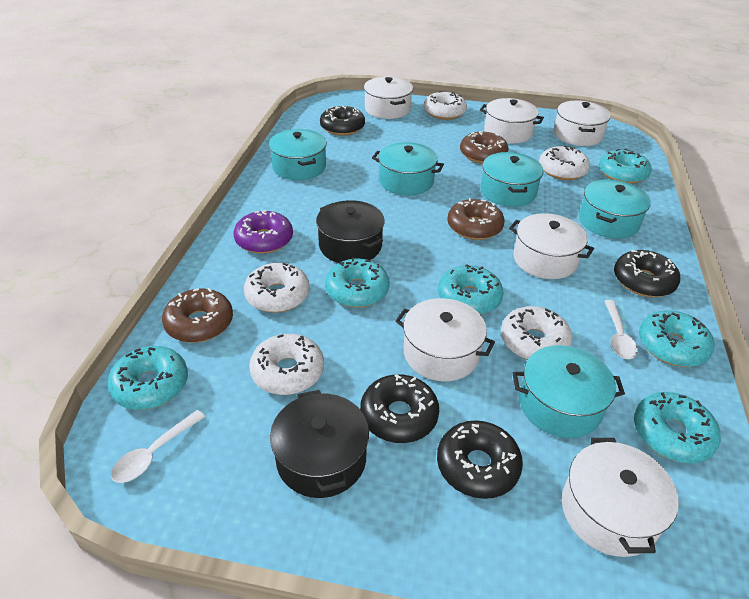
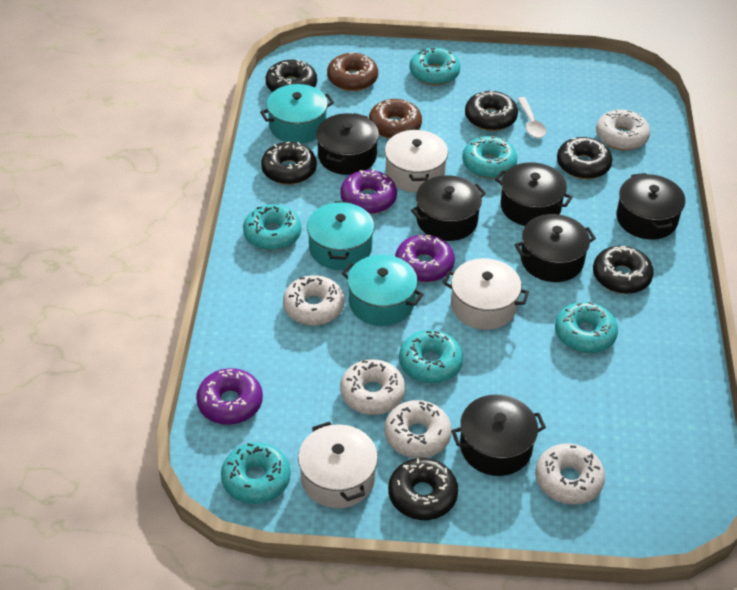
black donut: 4 -> 6
black pot: 2 -> 6
brown donut: 3 -> 2
purple donut: 1 -> 3
turquoise pot: 5 -> 3
white pot: 6 -> 3
white spoon: 2 -> 1

